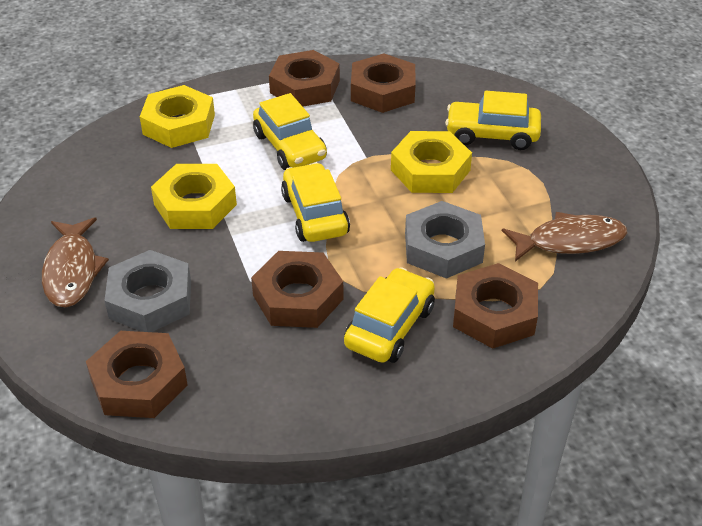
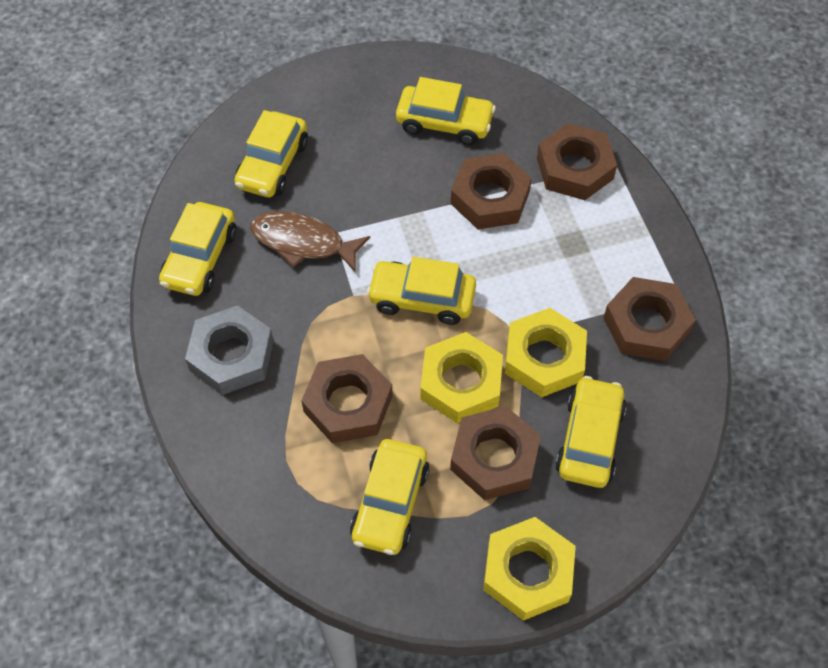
brown fish: 2 -> 1
grey nut: 2 -> 1
yellow car: 4 -> 6

